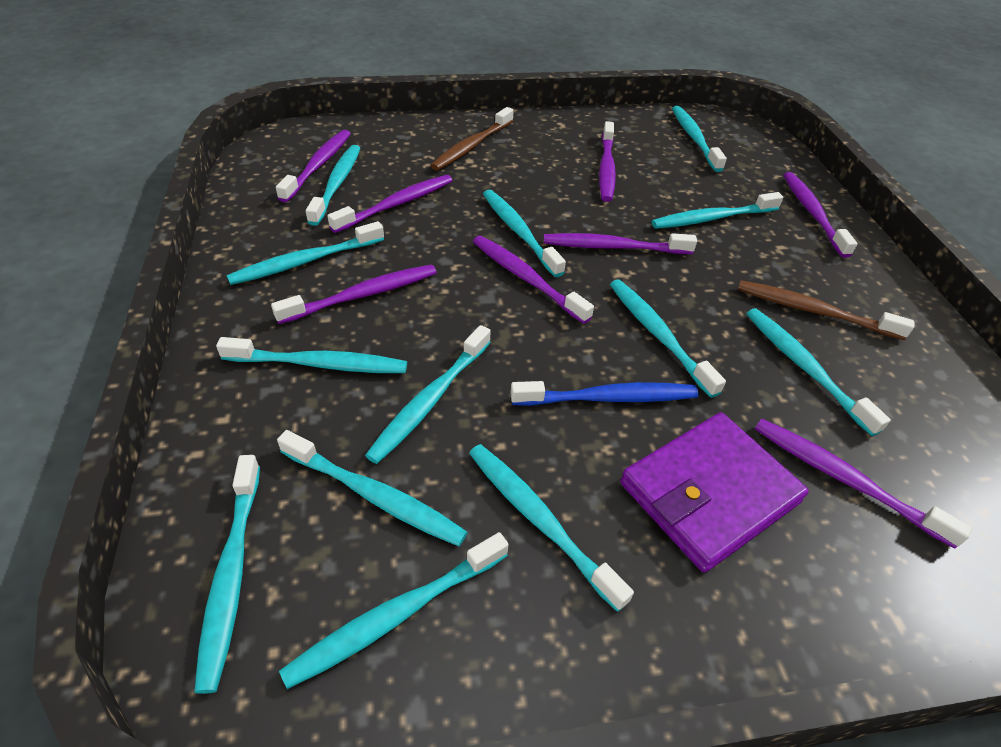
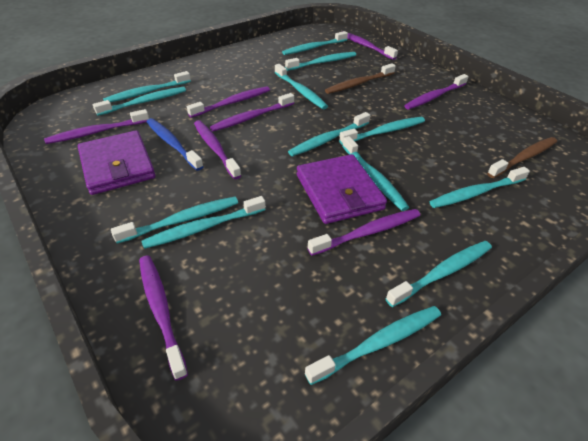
purple wallet: 1 -> 2

